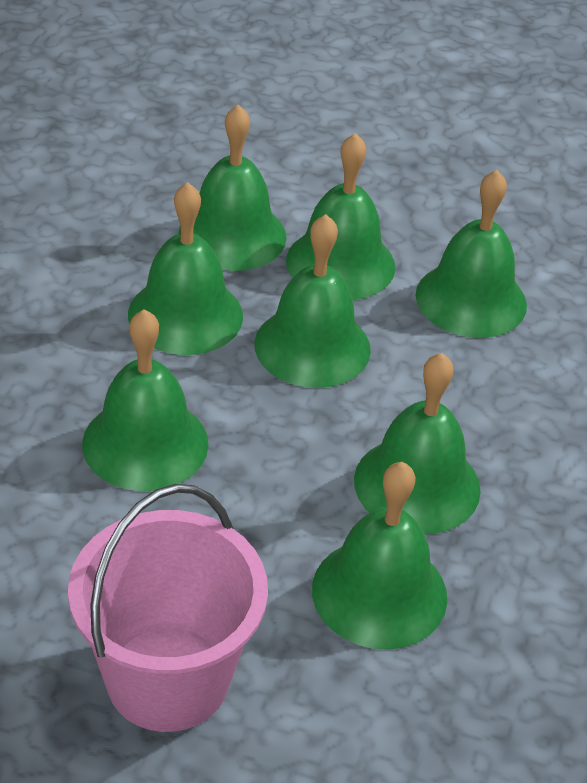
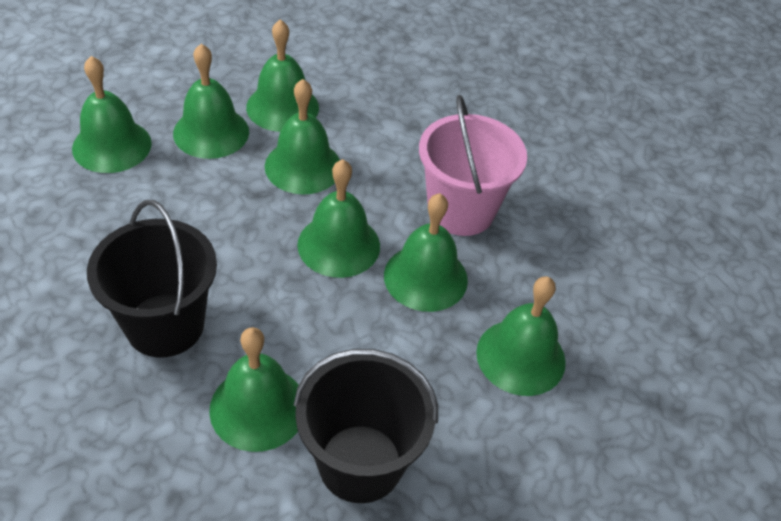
black bucket: 0 -> 2

